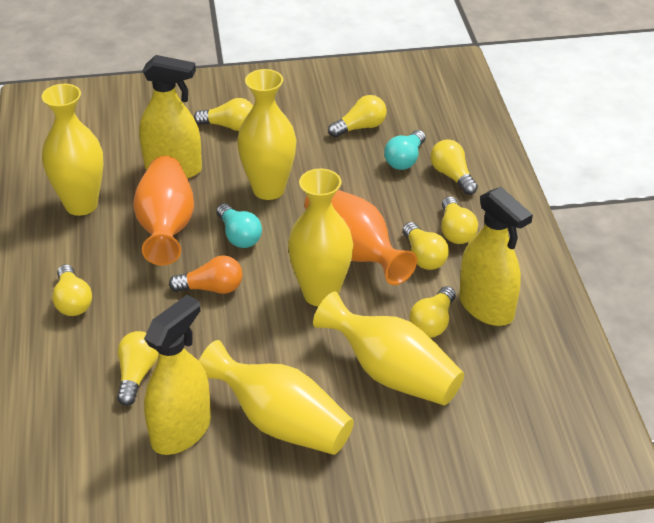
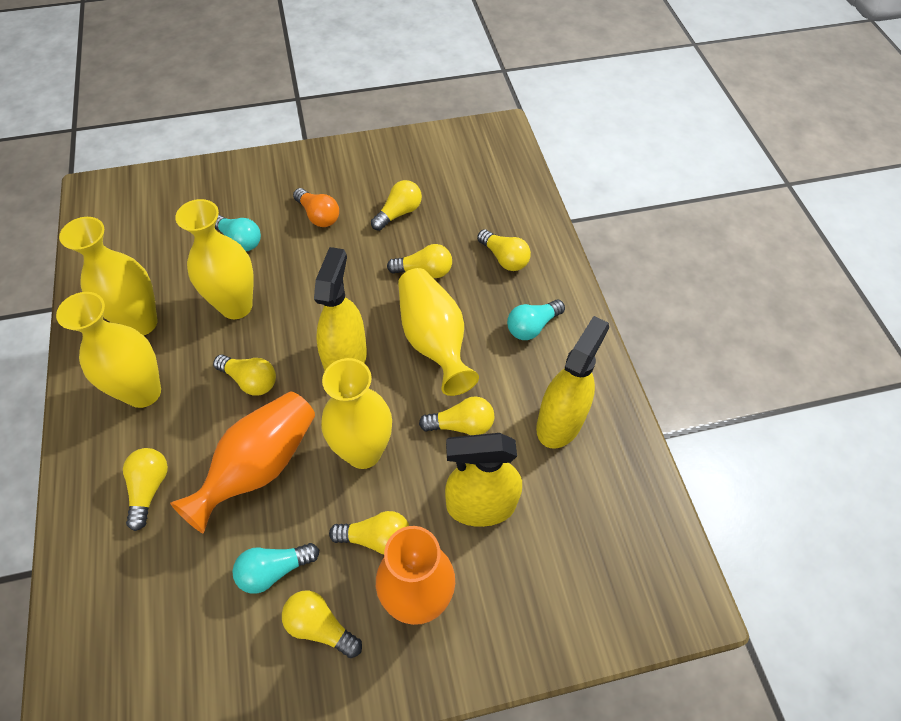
turquoise light bulb: 2 -> 3

